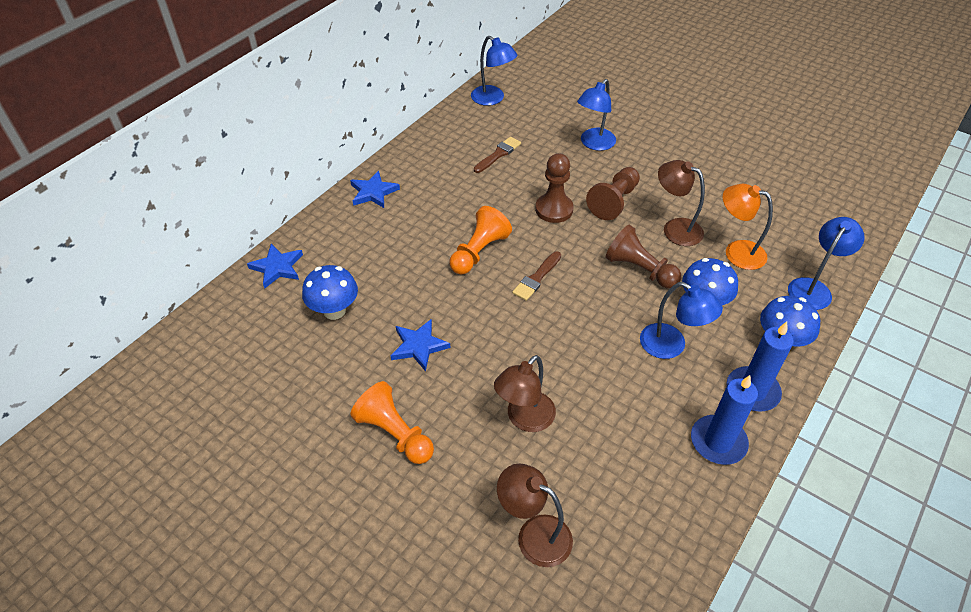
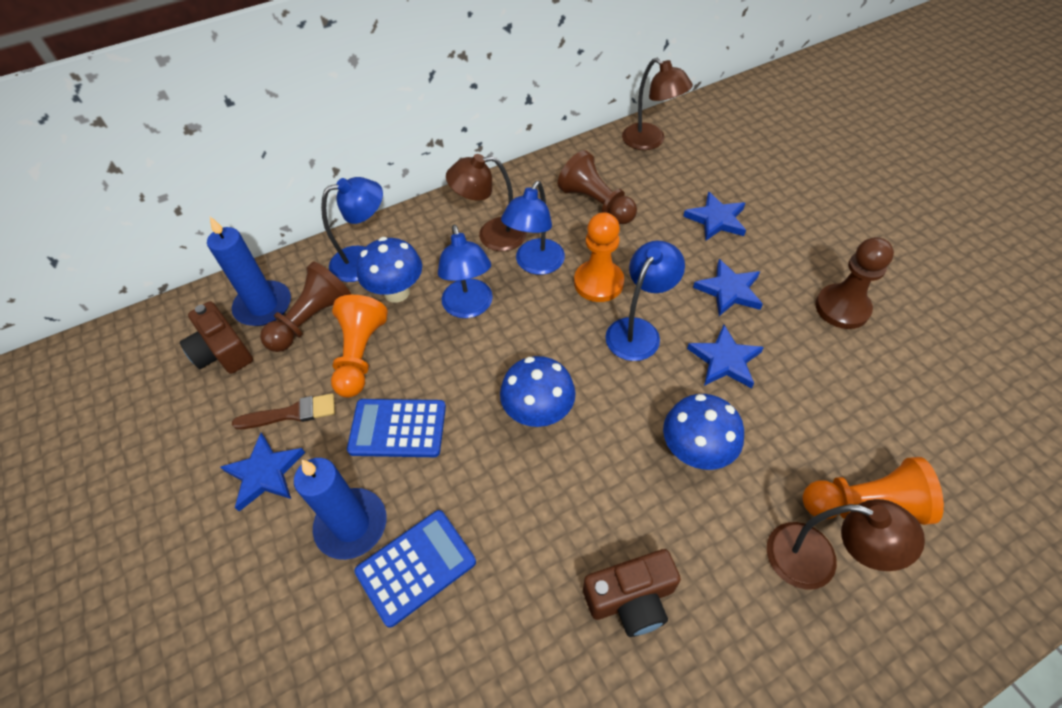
blue calculator: 0 -> 2
blue star: 3 -> 4
brown brush: 2 -> 1
brown camera: 0 -> 2
orange lamp: 1 -> 0
orange pawn: 2 -> 3

